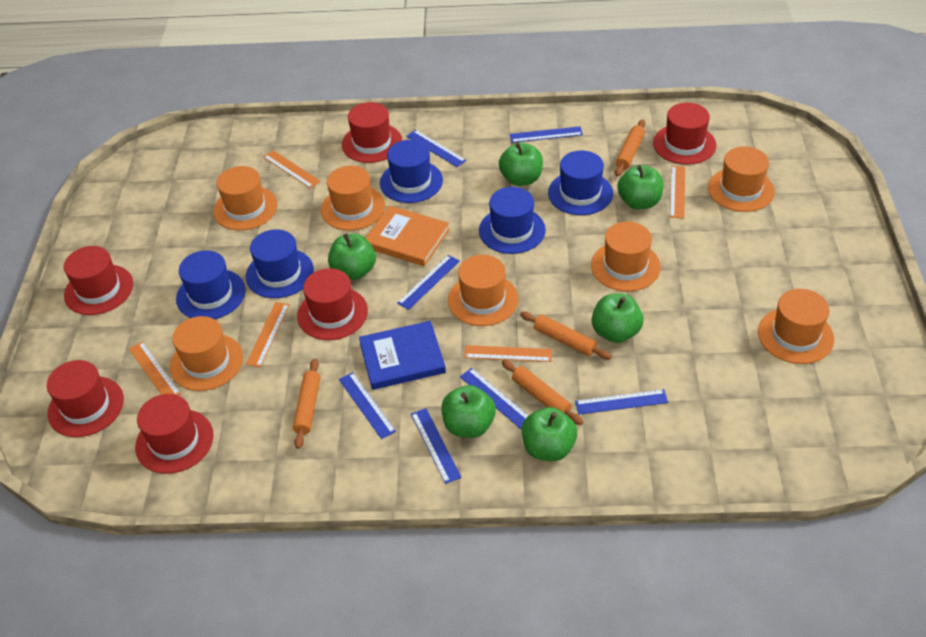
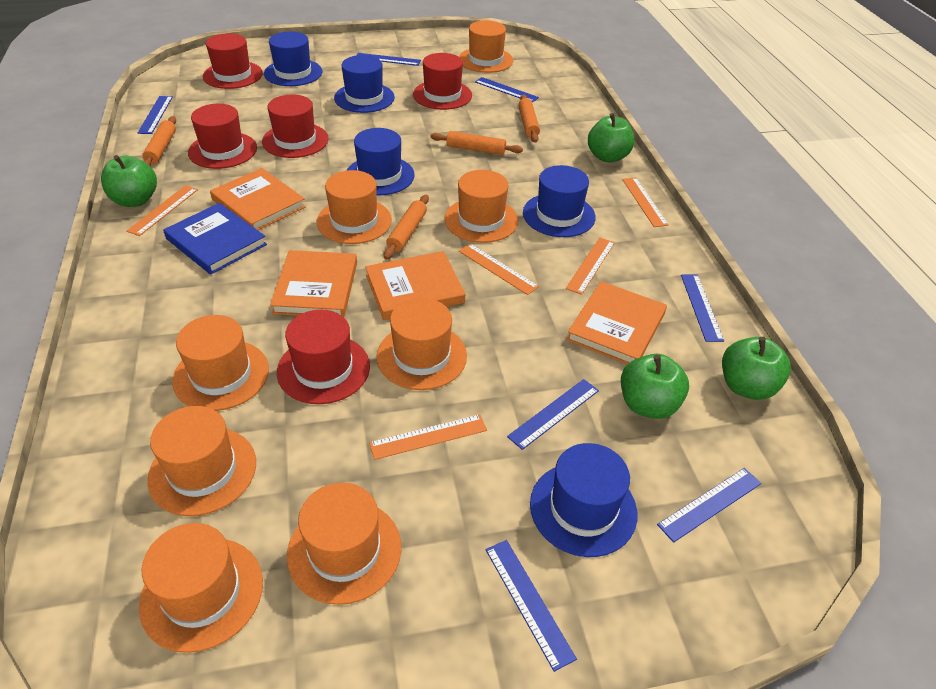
green apple: 6 -> 4
orange book: 1 -> 4
orange hat: 7 -> 8
red hat: 6 -> 5

